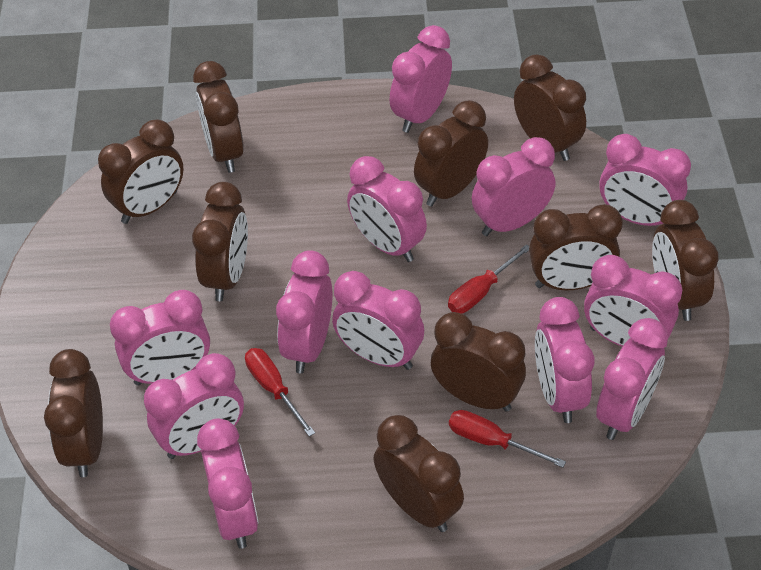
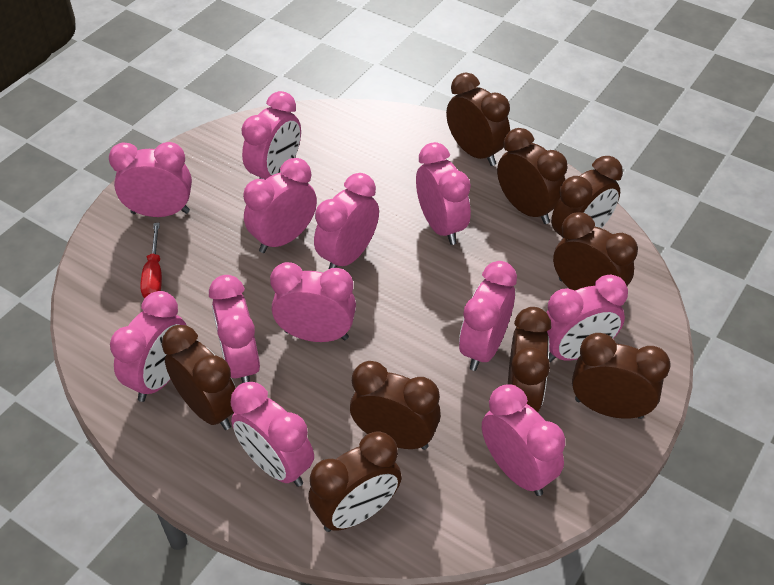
brown clock: 10 -> 9
red screwdriver: 3 -> 1

